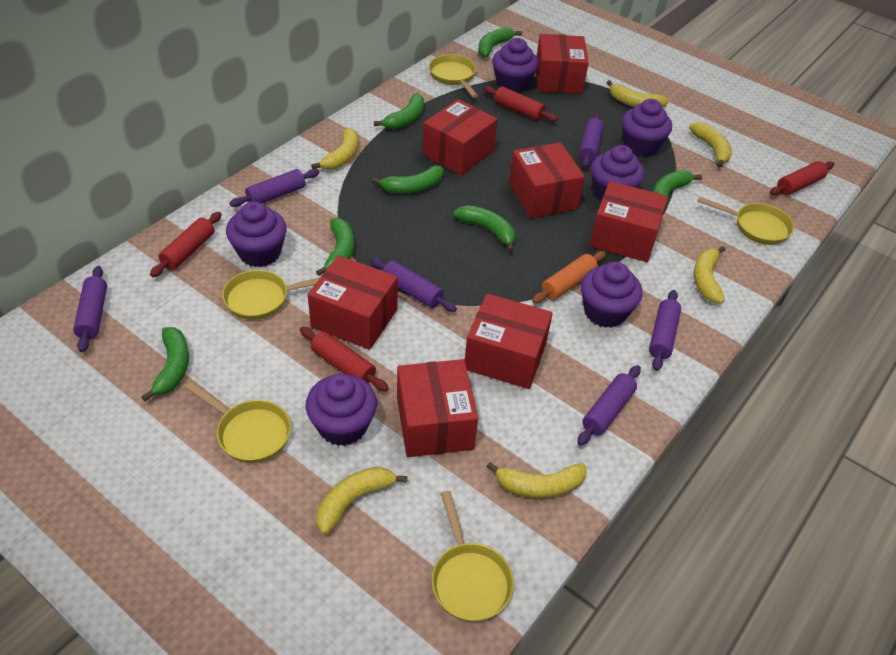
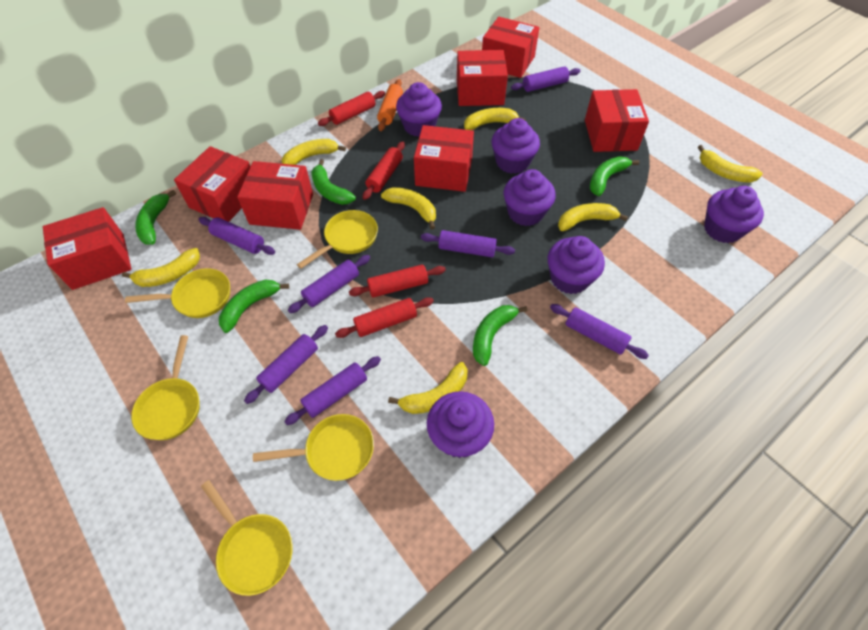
green banana: 7 -> 5
purple rolling pin: 6 -> 7
yellow banana: 6 -> 7

